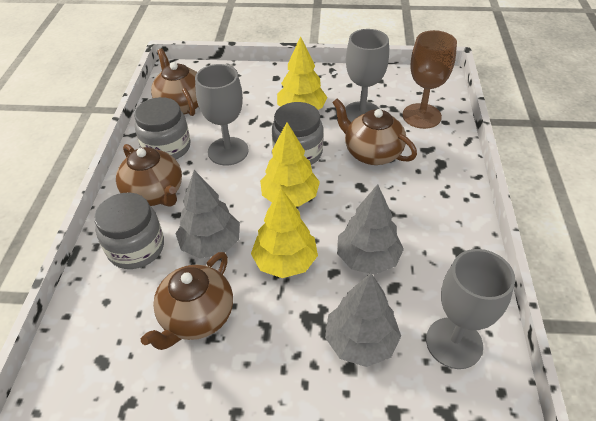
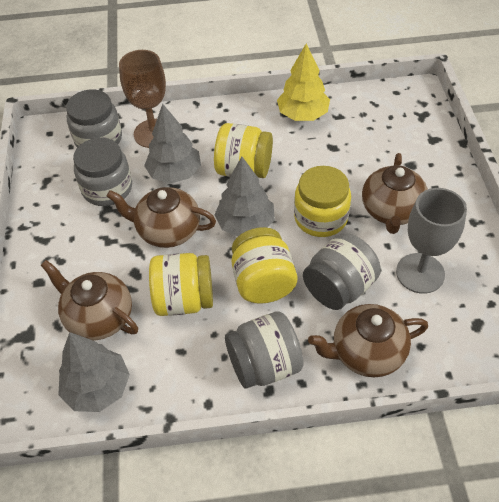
grey goblet: 3 -> 1
grey jar: 3 -> 4
yellow jar: 0 -> 4
yellow tree: 3 -> 1

